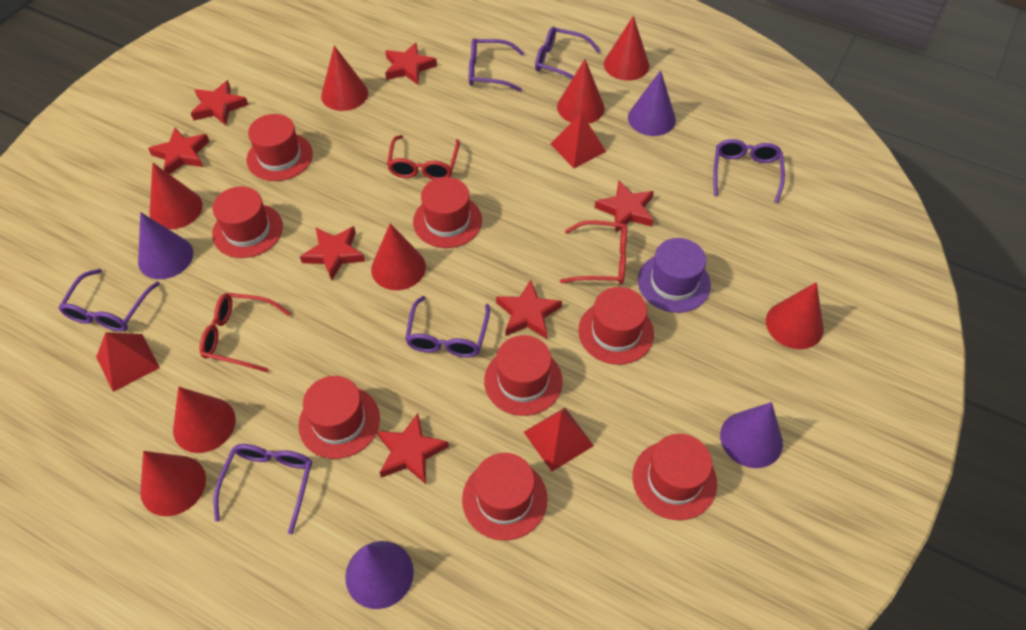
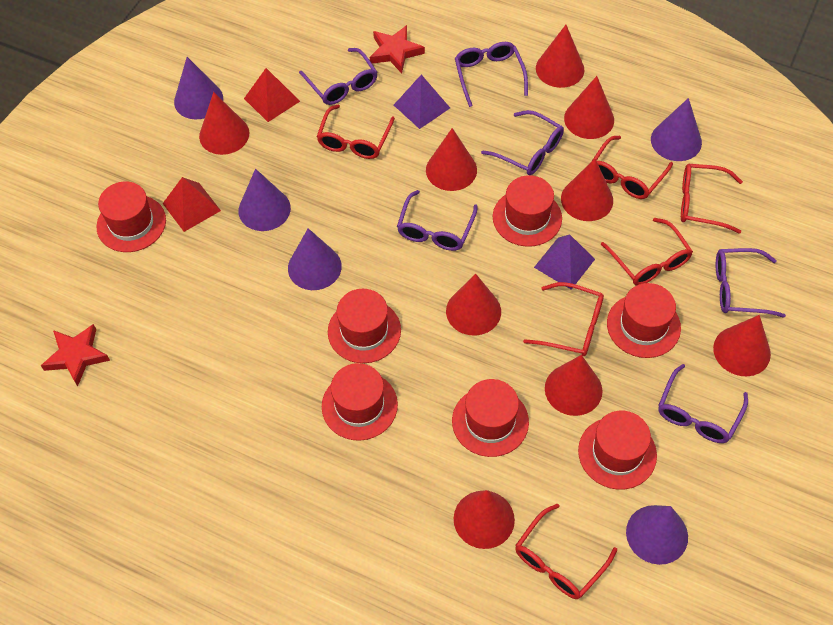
purple cone: 4 -> 5
purple hat: 1 -> 0
purple pyramid: 0 -> 2
red cone: 8 -> 9
red glasses: 3 -> 6
red hat: 8 -> 7
red pyramid: 3 -> 2
red star: 7 -> 2

